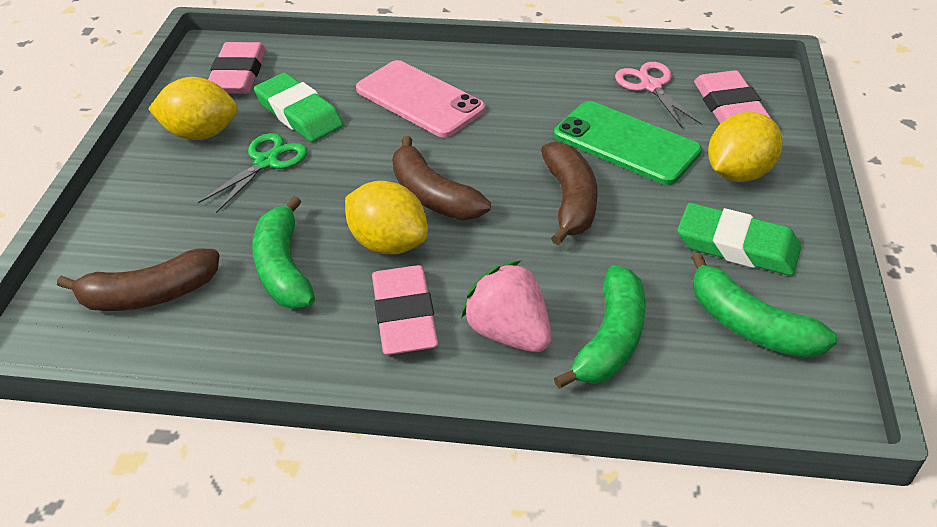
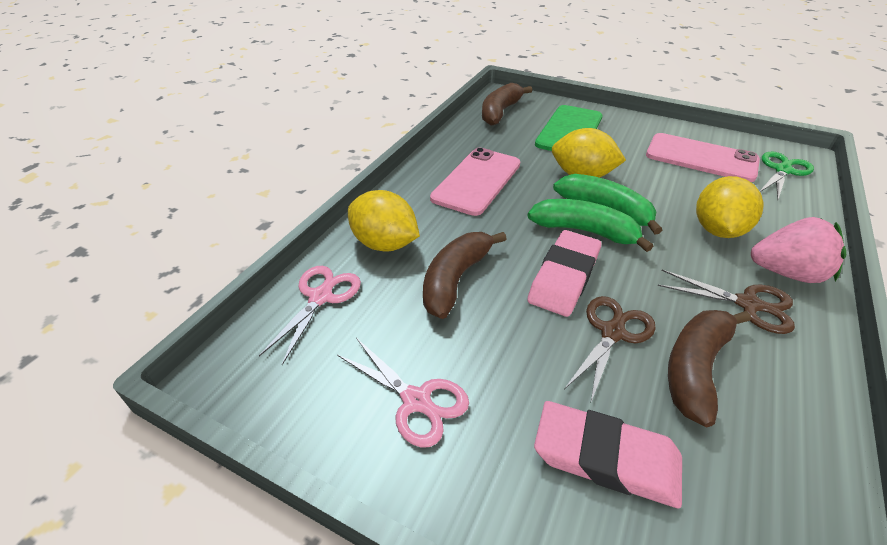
brown scissors: 0 -> 2
green banana: 3 -> 2
green eraser: 2 -> 0
pink eraser: 3 -> 2
pink phone: 1 -> 2
pink scissors: 1 -> 2

